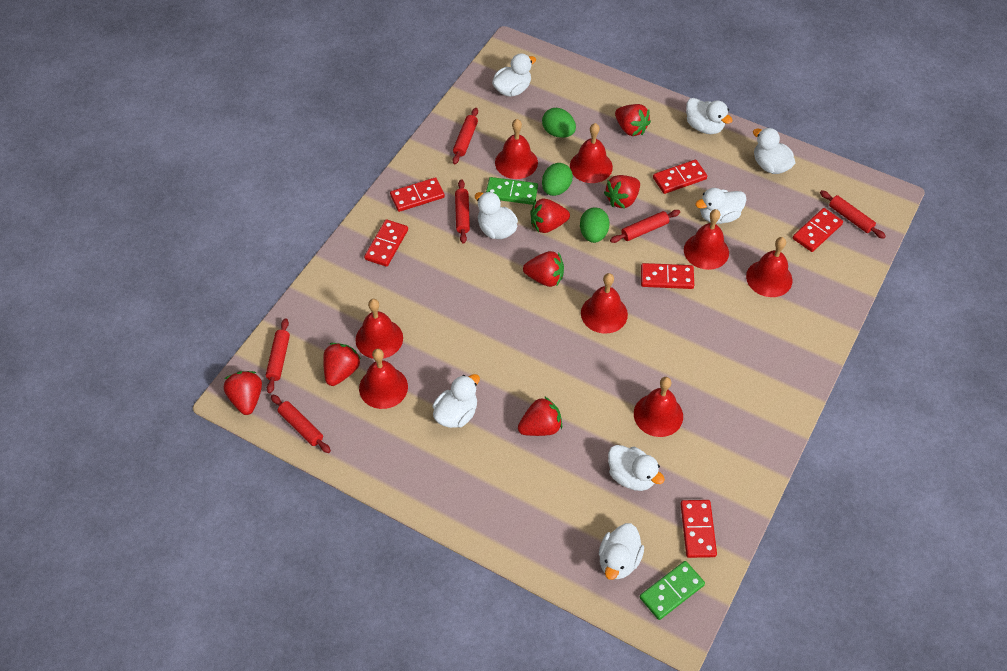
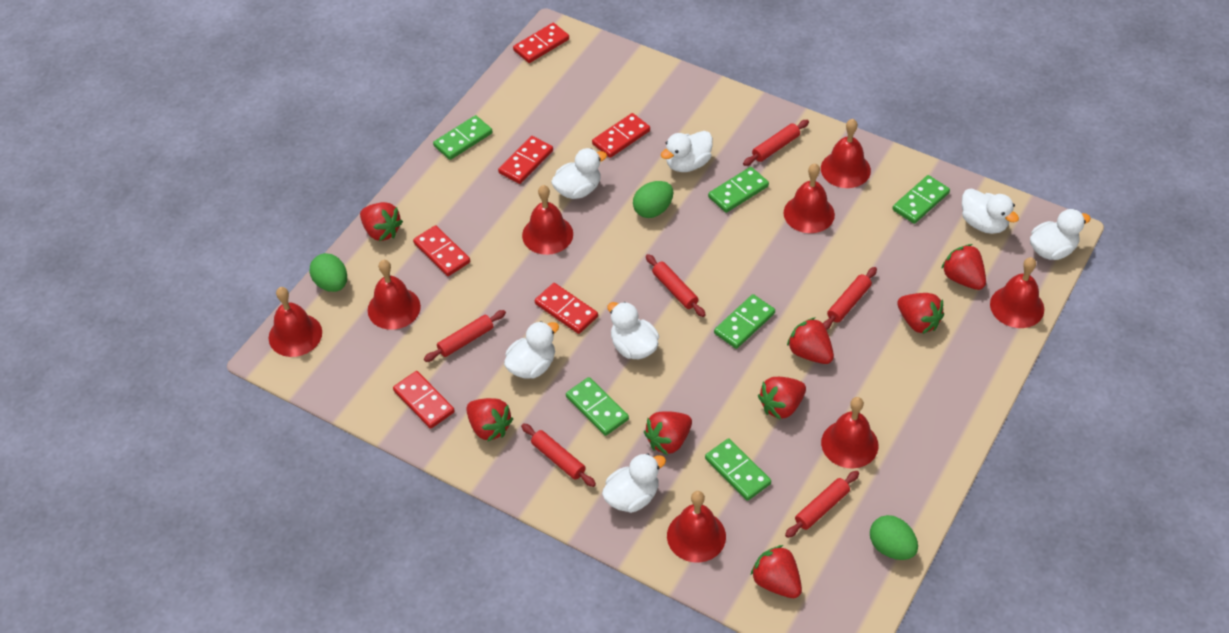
green domino: 2 -> 6
red strawberry: 7 -> 8
white duck: 8 -> 7

